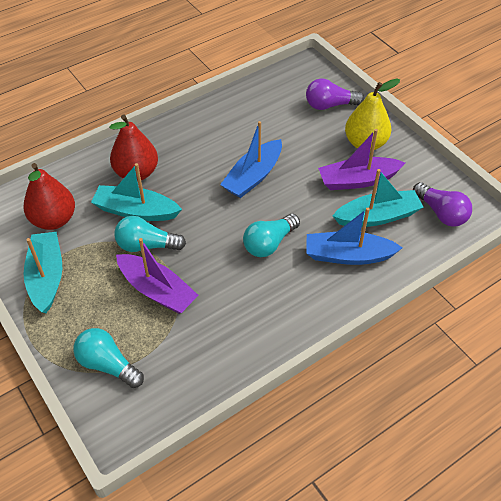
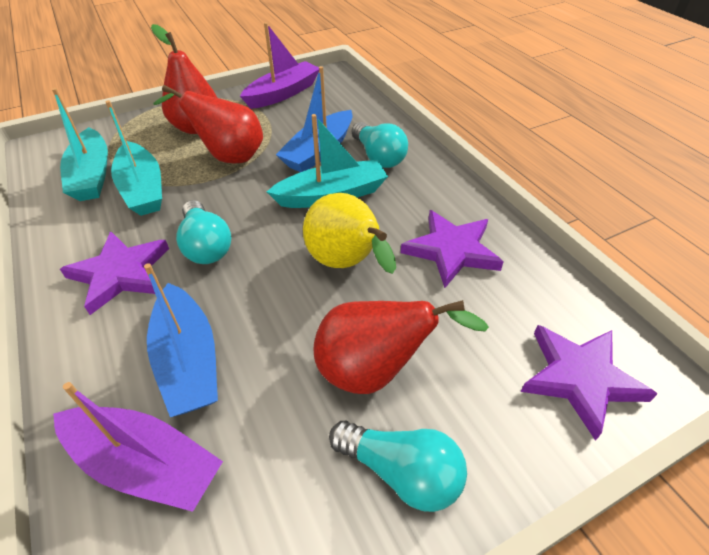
purple light bulb: 2 -> 0
purple star: 0 -> 3
red pear: 2 -> 3

